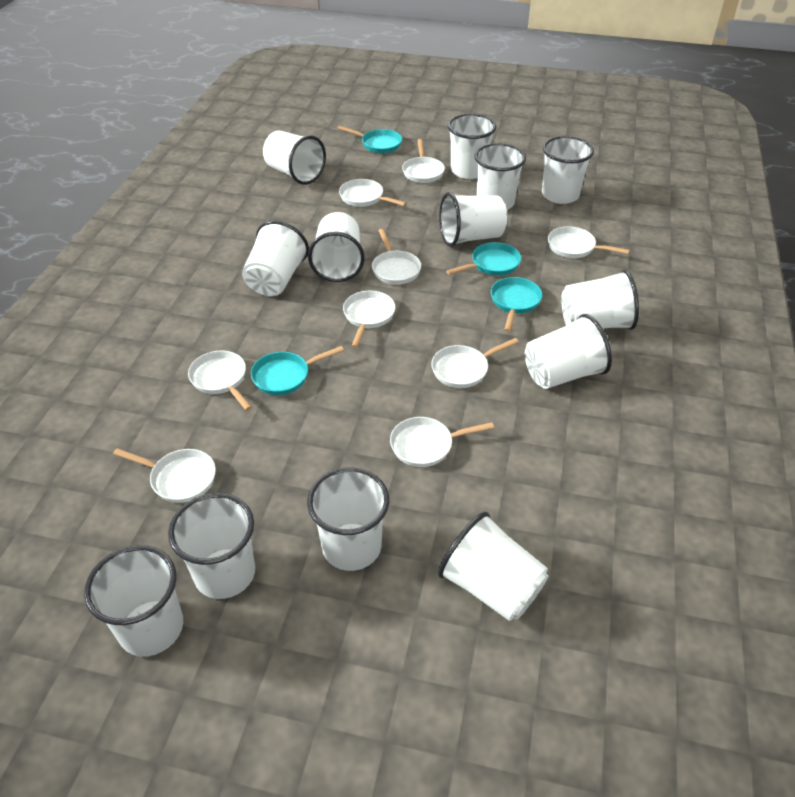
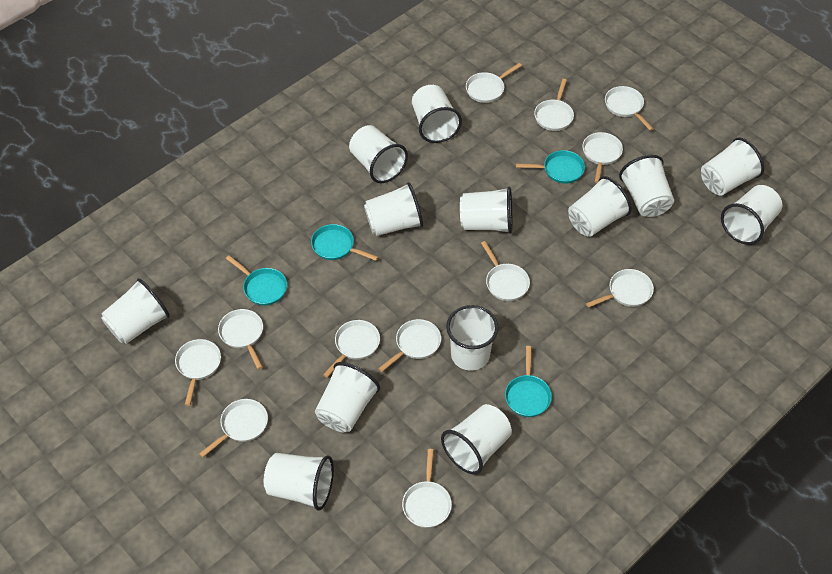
white pan: 9 -> 12

